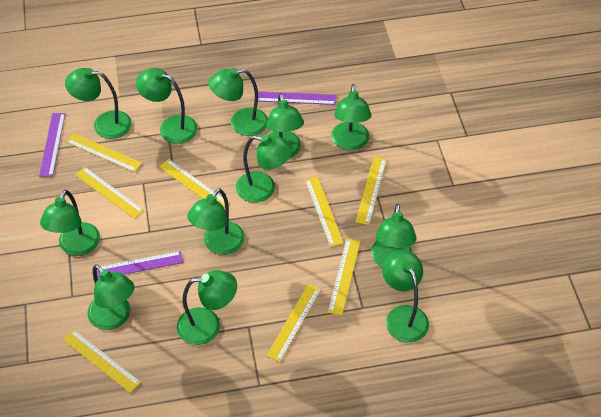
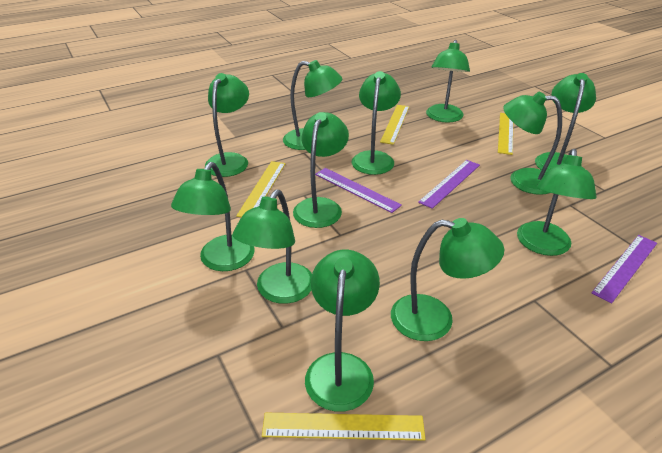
yellow ruler: 8 -> 4

